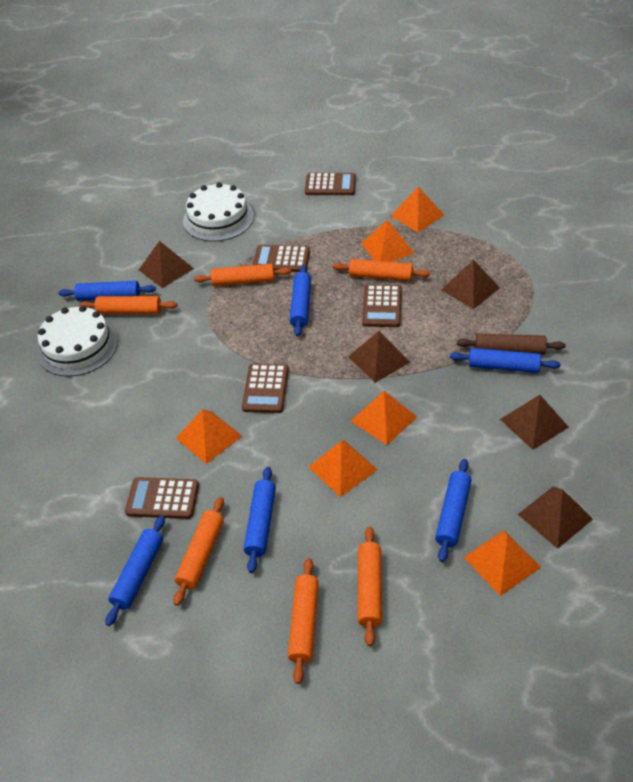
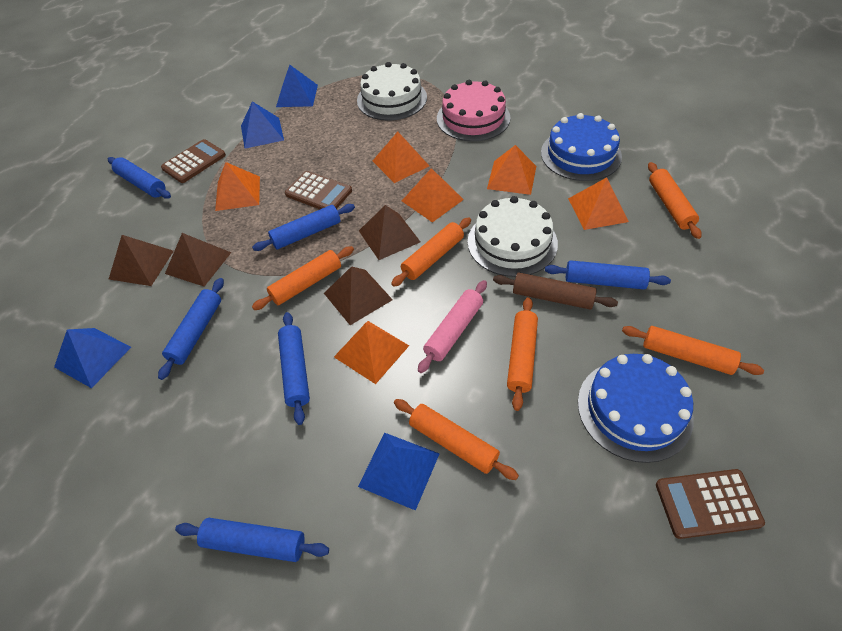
blue cake: 0 -> 2
blue pyramid: 0 -> 4
brown calculator: 5 -> 3
brown pyramid: 5 -> 4
pink cake: 0 -> 1
pink rolling pin: 0 -> 1

